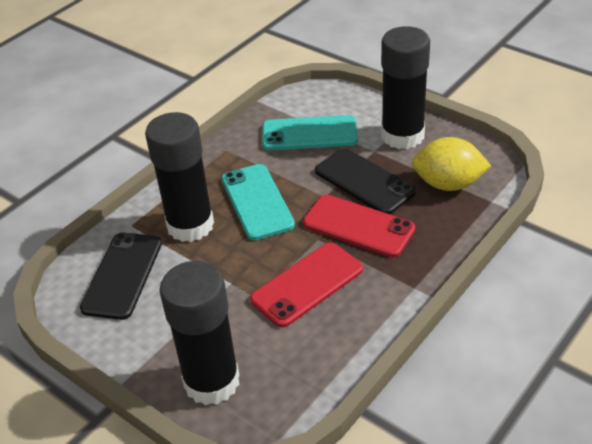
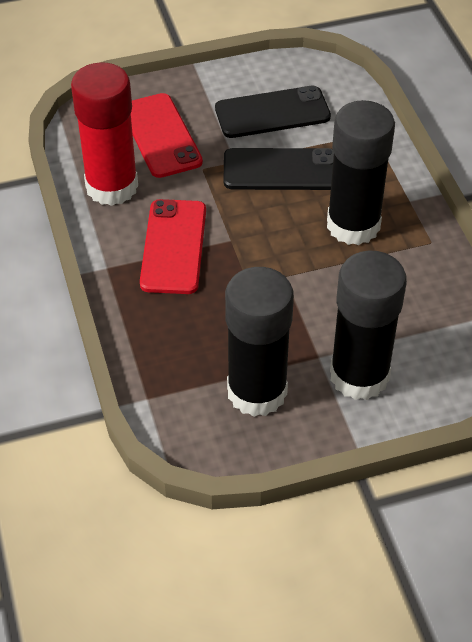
red glue stick: 0 -> 1
turquoise phone: 2 -> 0
yellow lemon: 1 -> 0

